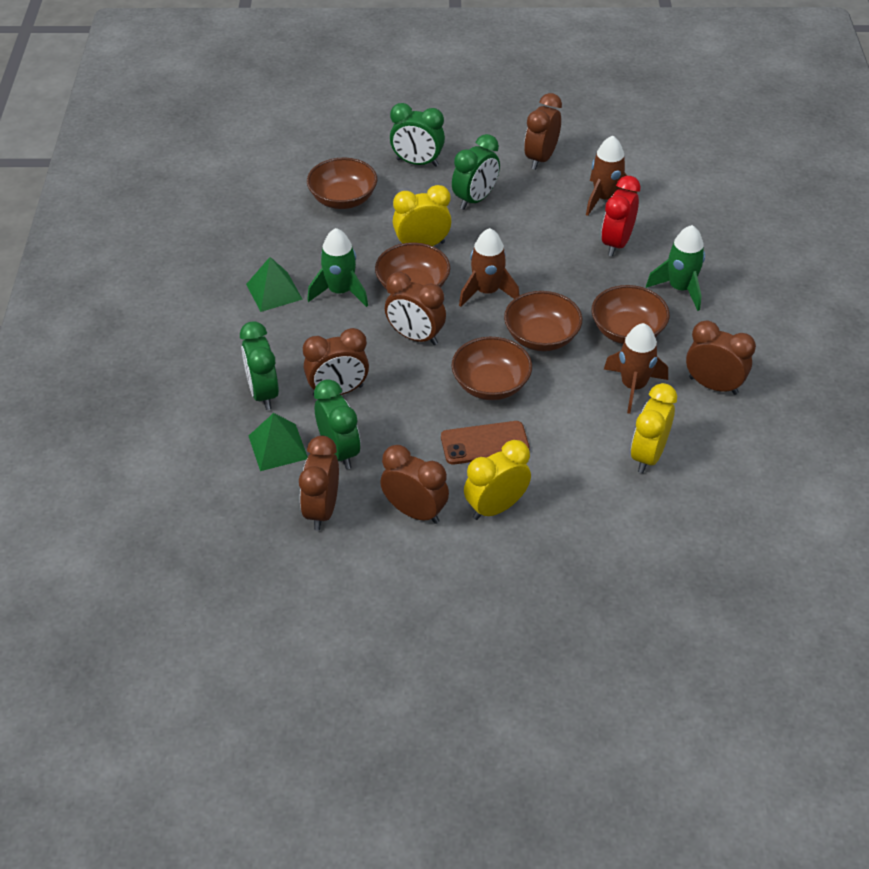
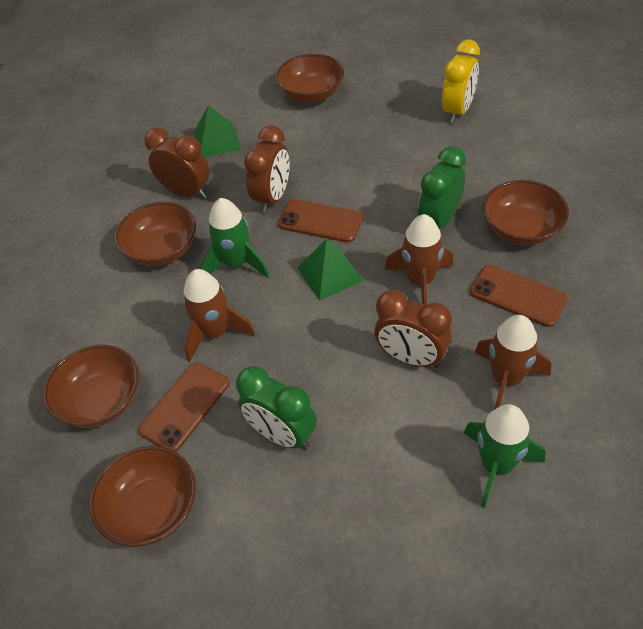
brown clock: 6 -> 3
brown phone: 1 -> 3
green clock: 4 -> 2
red clock: 1 -> 0
yellow clock: 3 -> 1

